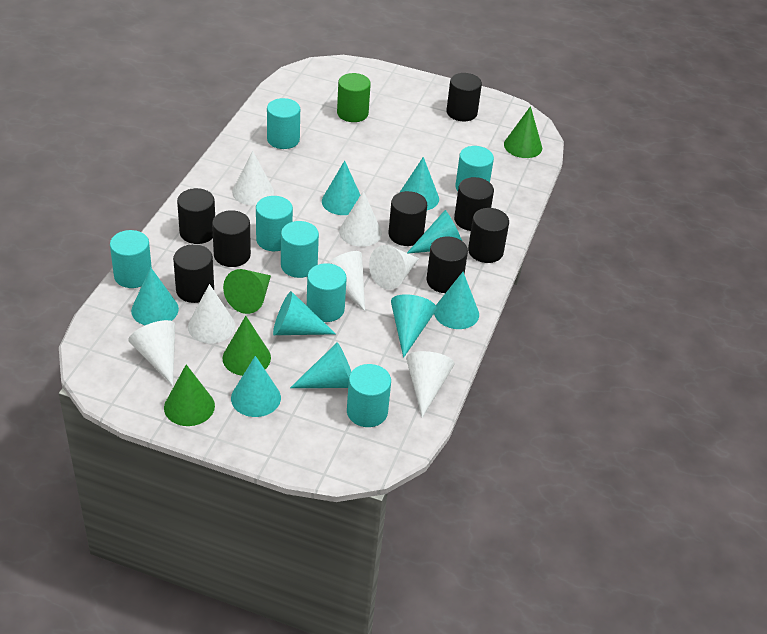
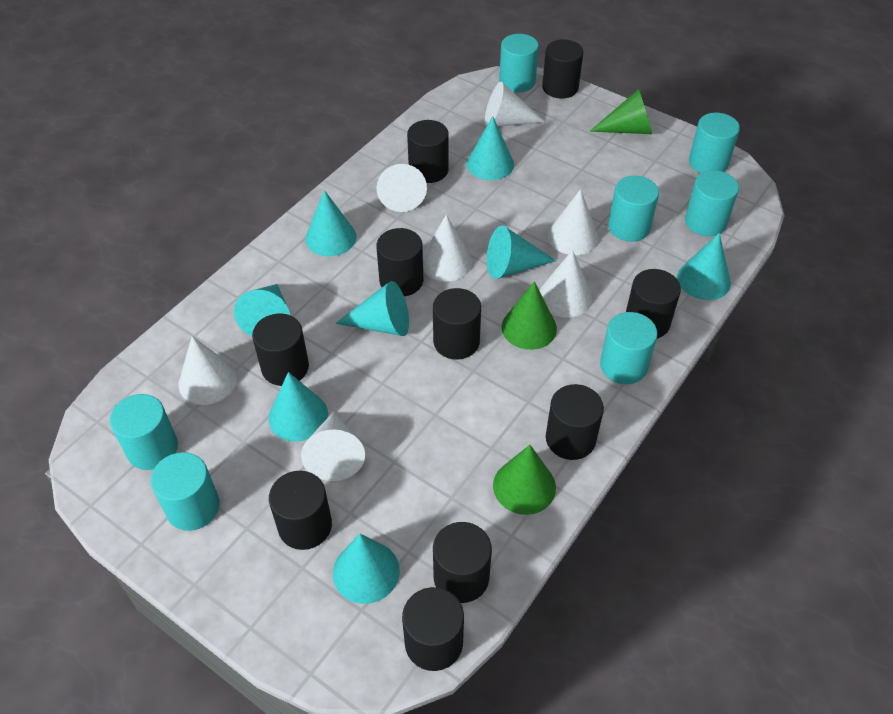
black cylinder: 8 -> 10
green cone: 4 -> 3
green cylinder: 1 -> 0
turquoise cone: 9 -> 8

